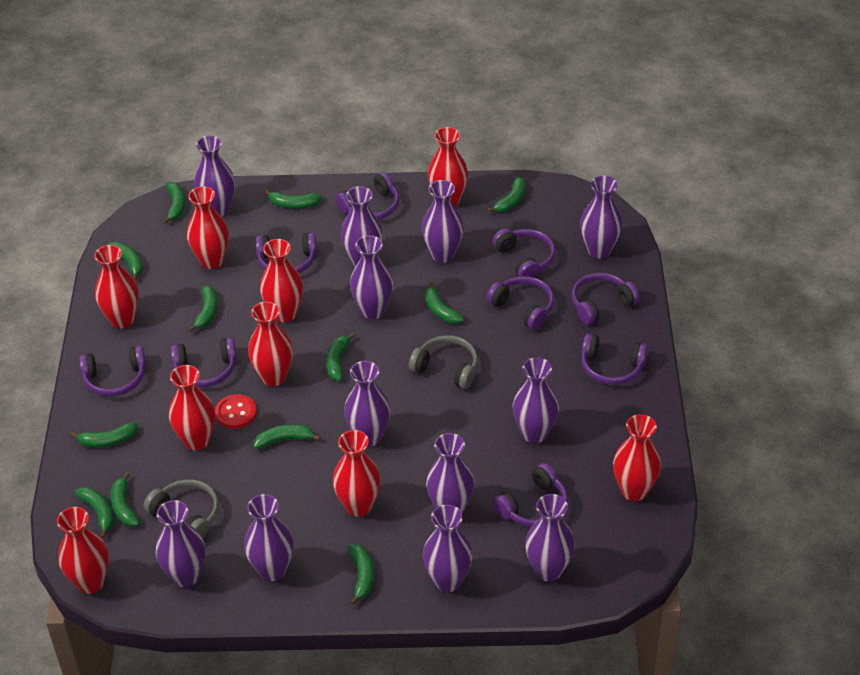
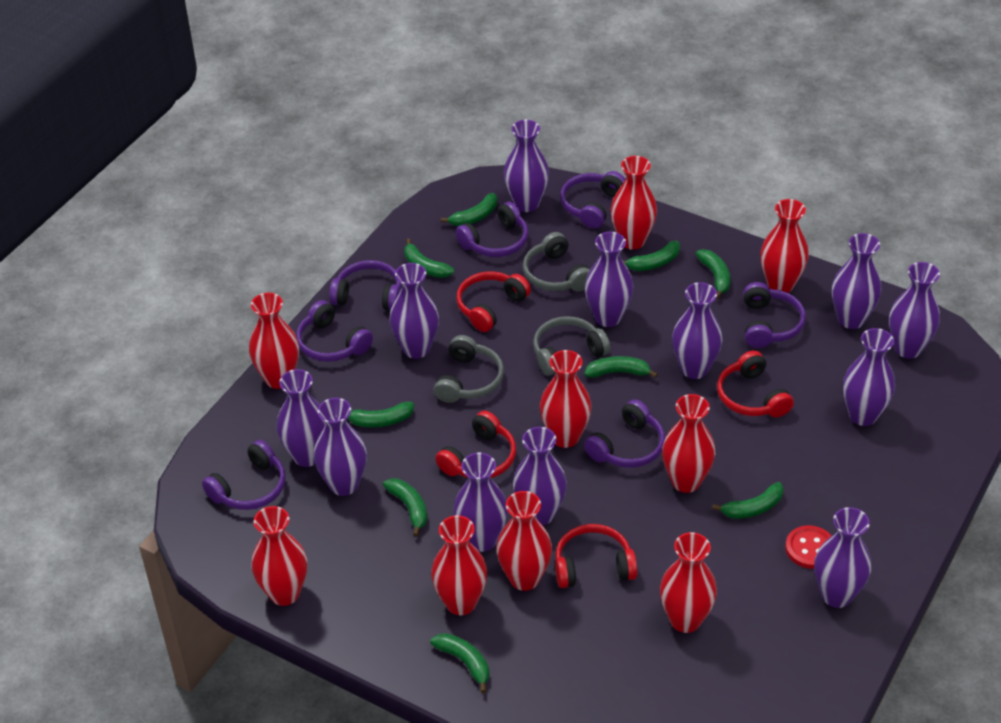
green banana: 12 -> 9
grey headphones: 2 -> 3
purple headphones: 9 -> 7
red headphones: 0 -> 4

